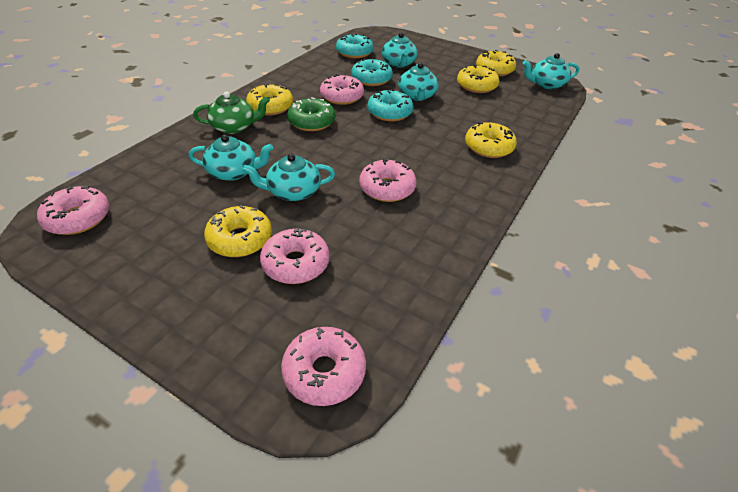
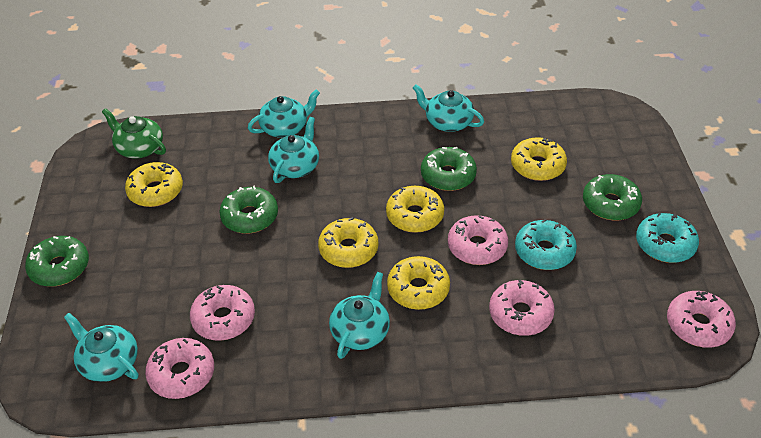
green donut: 1 -> 4
turquoise donut: 3 -> 2

